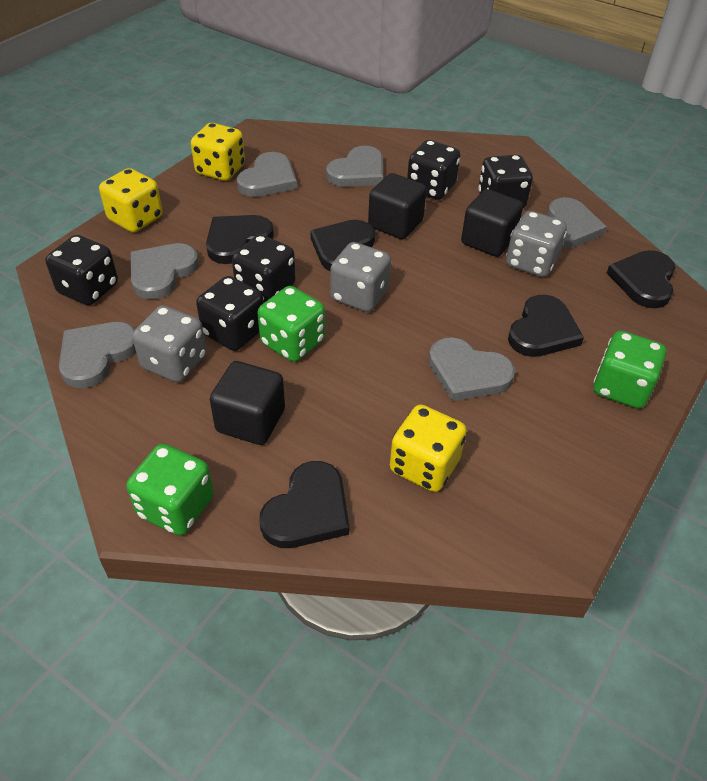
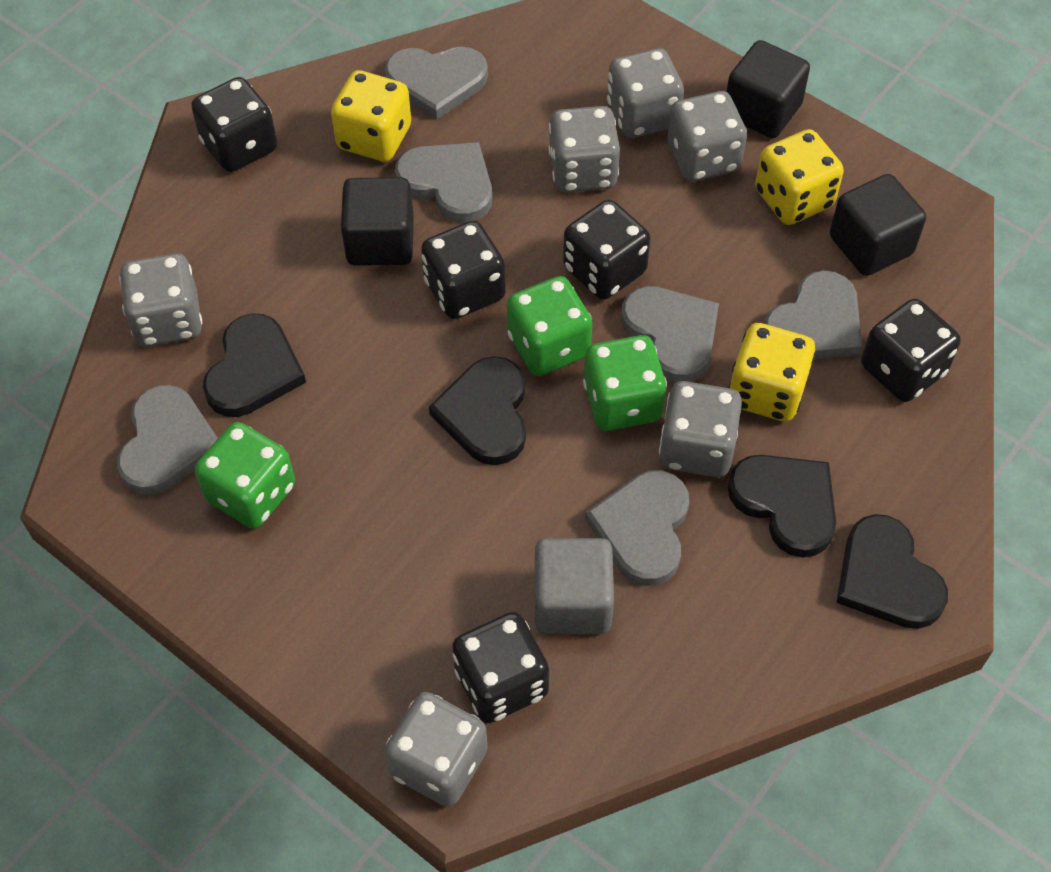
black heart: 5 -> 4
grey cube: 0 -> 1
grey dice: 3 -> 6

